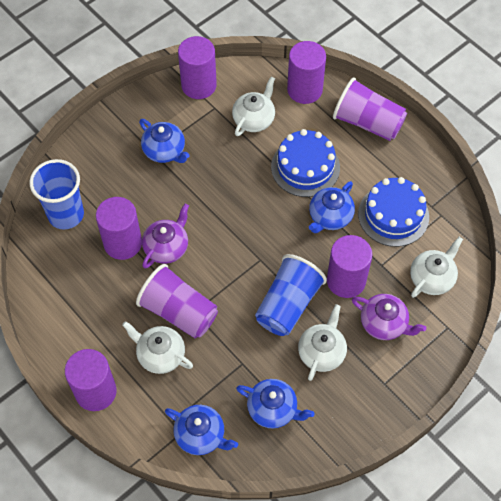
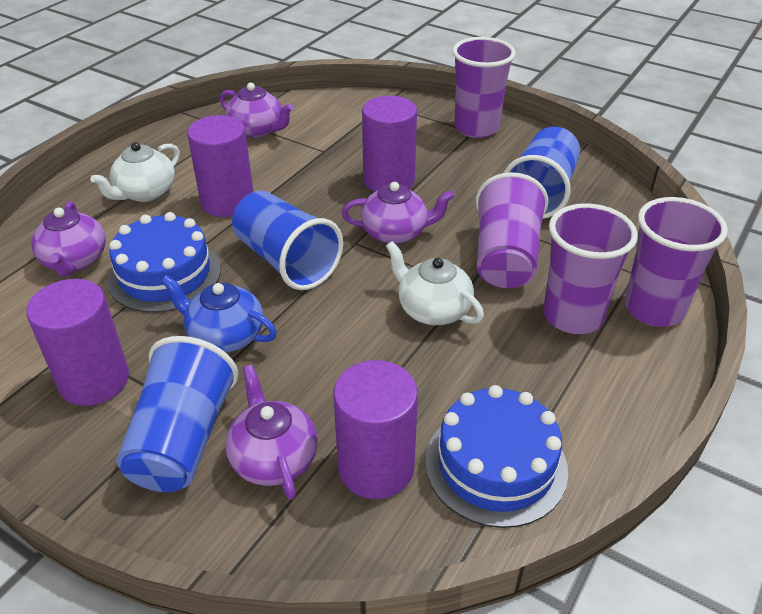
blue cup: 2 -> 3
blue teapot: 4 -> 1
purple cup: 2 -> 4
purple cylinder: 5 -> 4
purple teapot: 2 -> 4
white teapot: 4 -> 2

